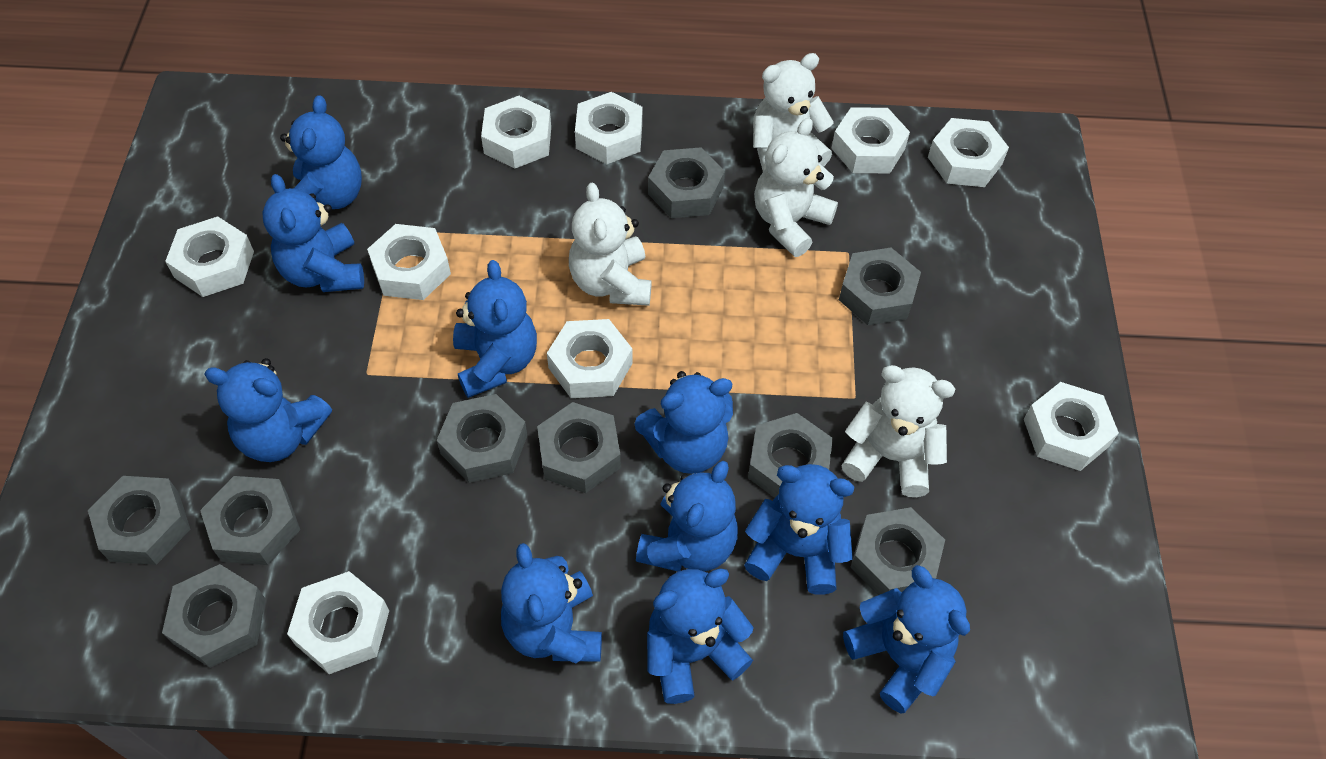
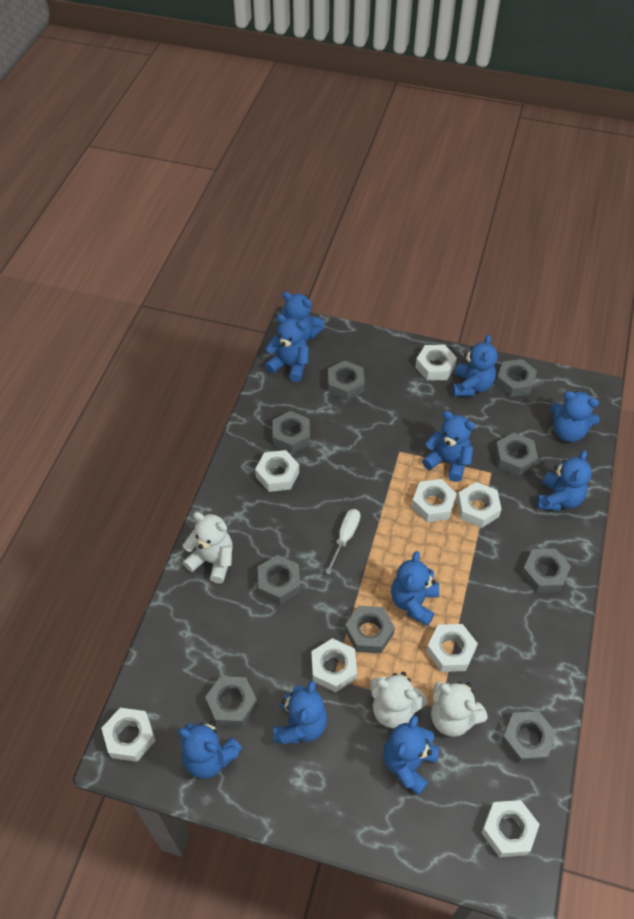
white nut: 9 -> 8
white screwdriver: 0 -> 1
white teddy bear: 4 -> 3

